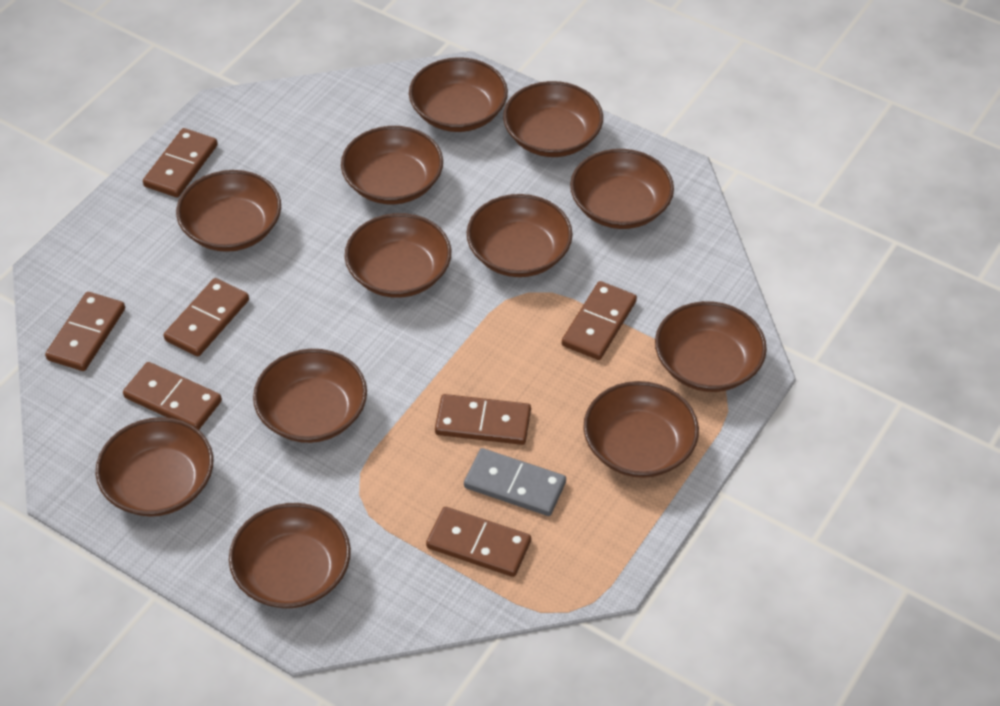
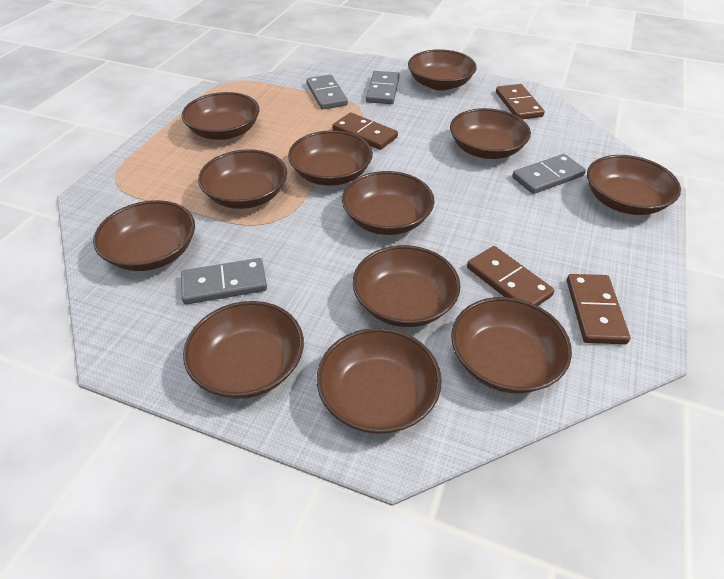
brown domino: 7 -> 4
grey domino: 1 -> 4

